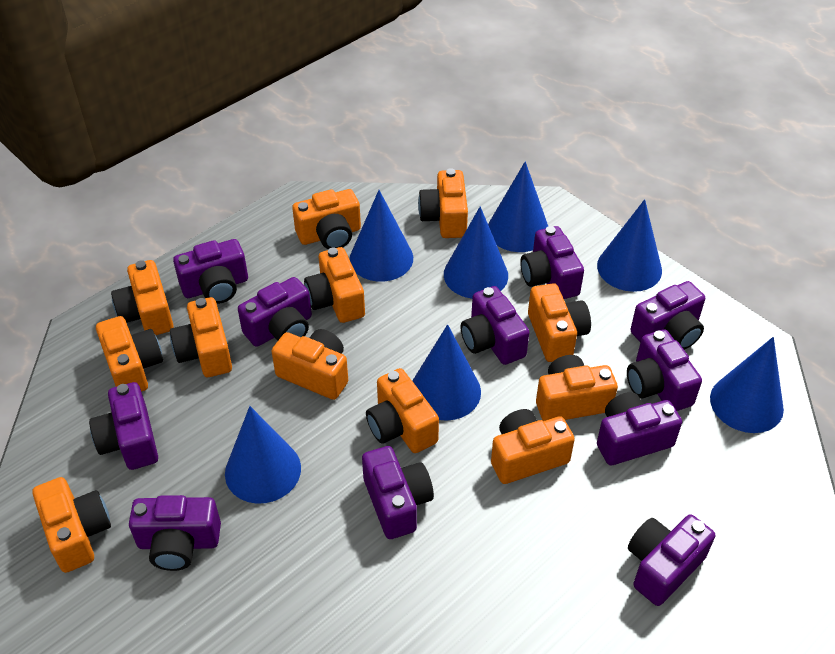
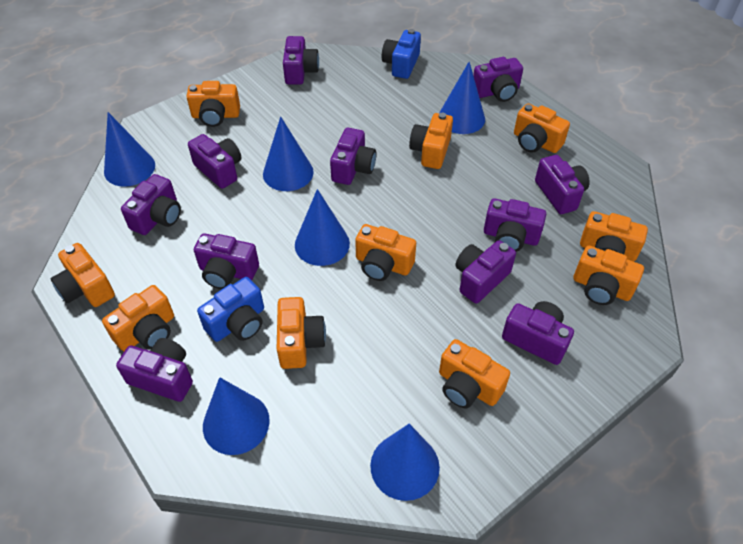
blue camera: 0 -> 2
blue cone: 7 -> 6
orange camera: 12 -> 10

